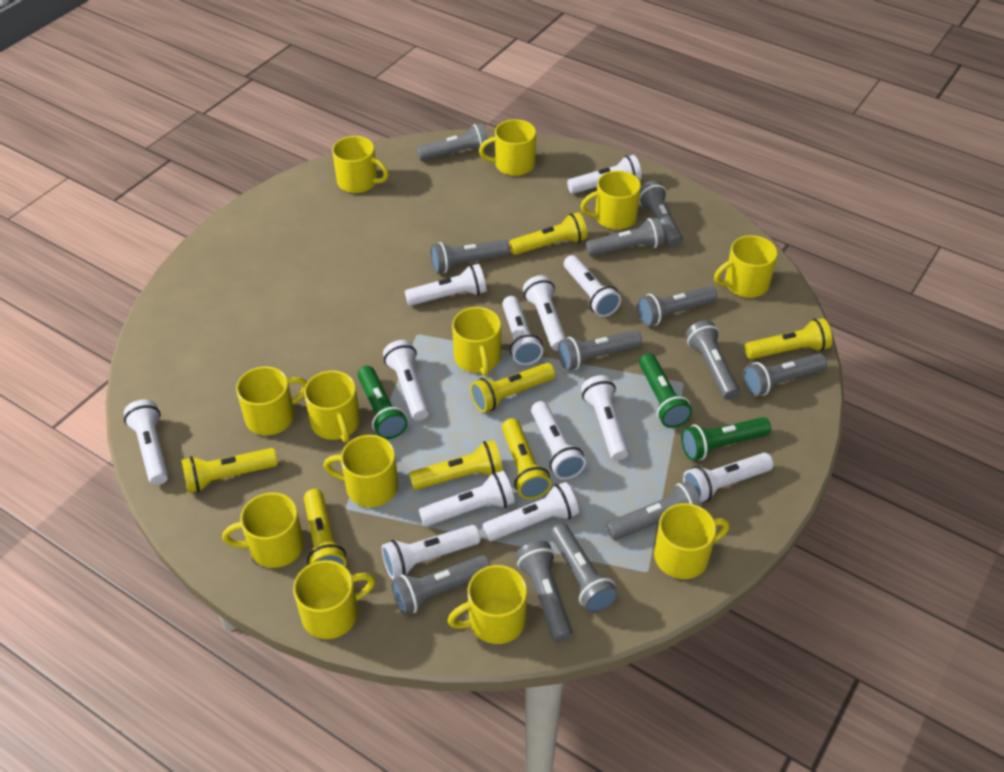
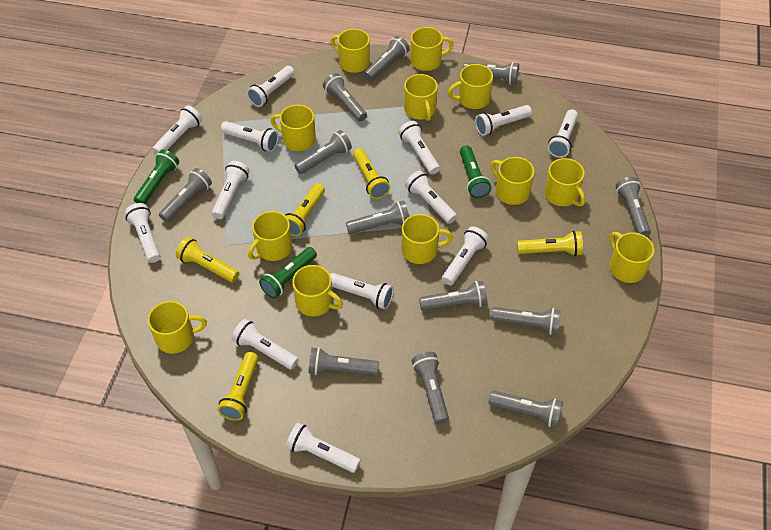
yellow flashlight: 7 -> 5

